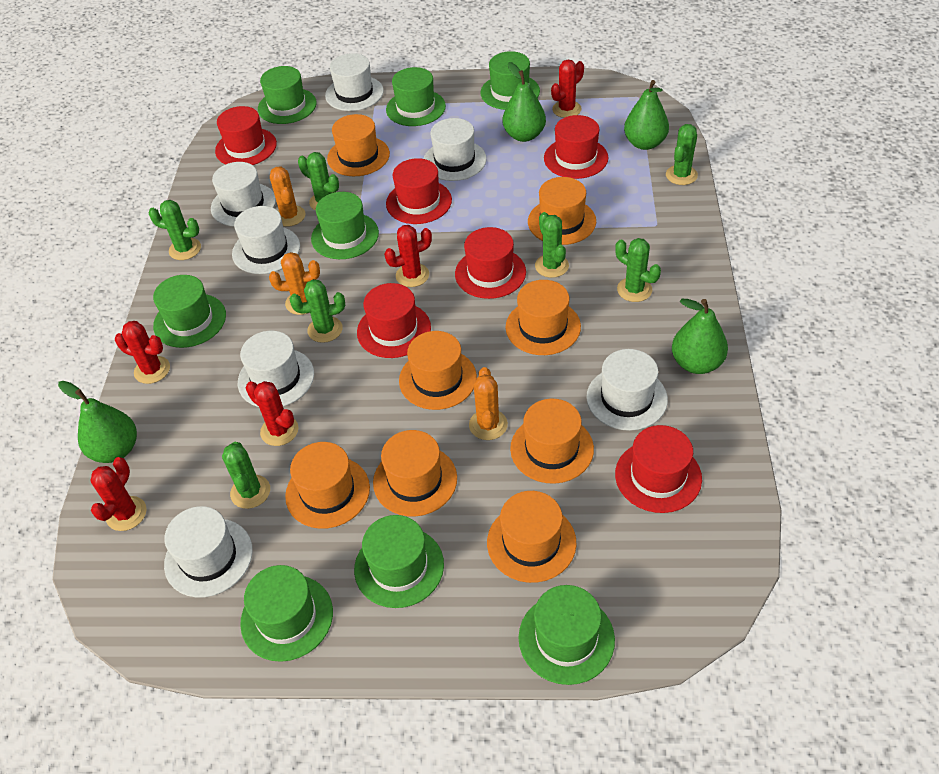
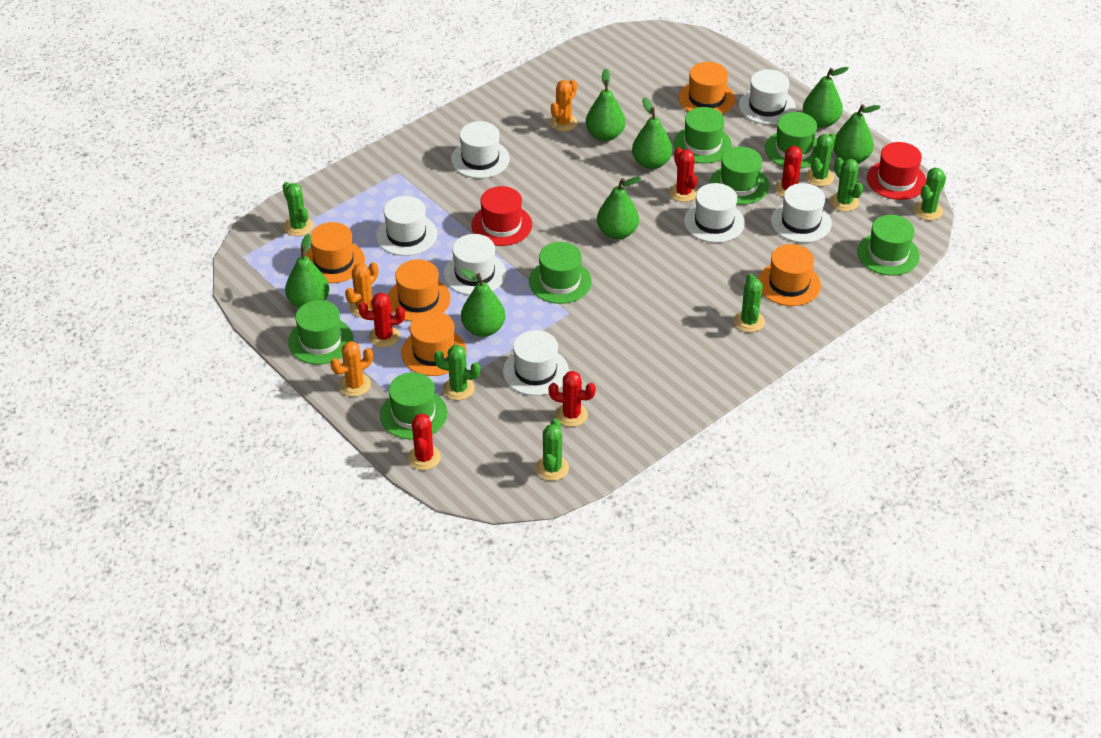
green hat: 8 -> 7
green pear: 4 -> 7
orange hat: 8 -> 5
red hat: 6 -> 2

